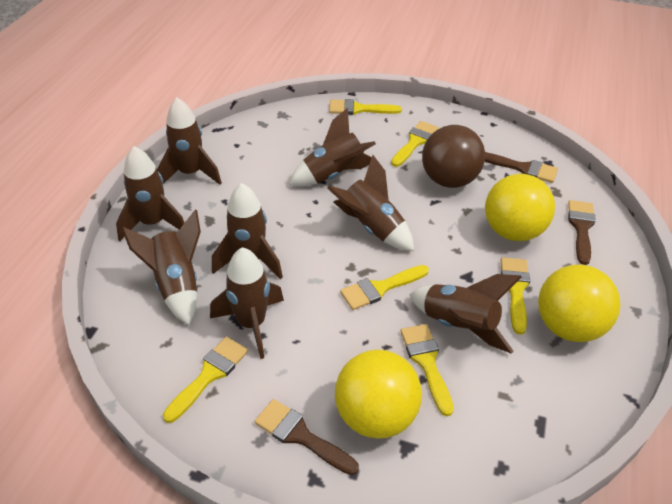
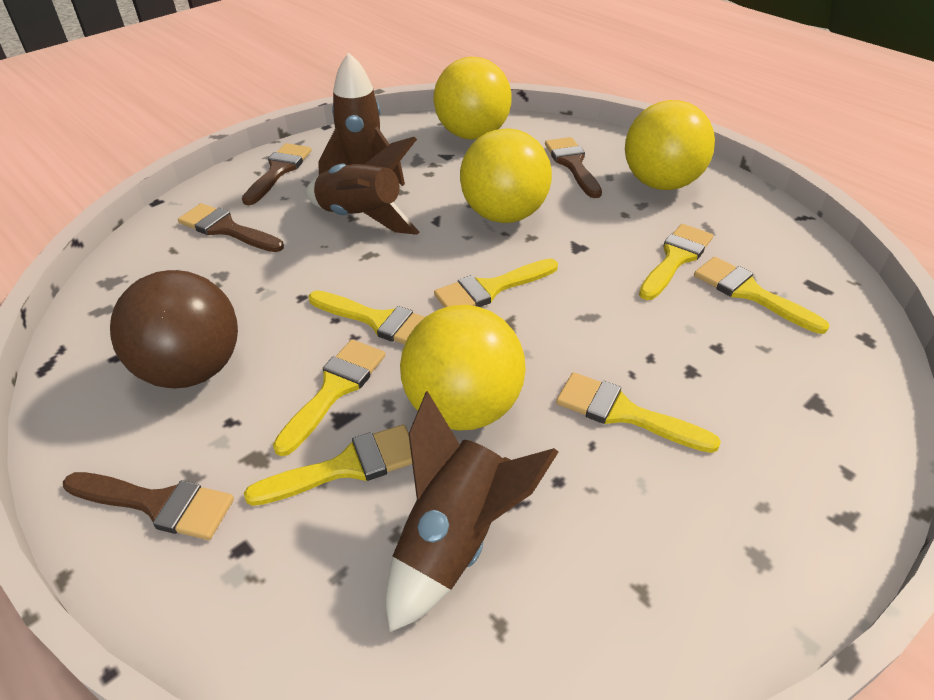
brown brush: 3 -> 4
brown rocket: 8 -> 3
yellow ball: 3 -> 4
yellow brush: 6 -> 7

